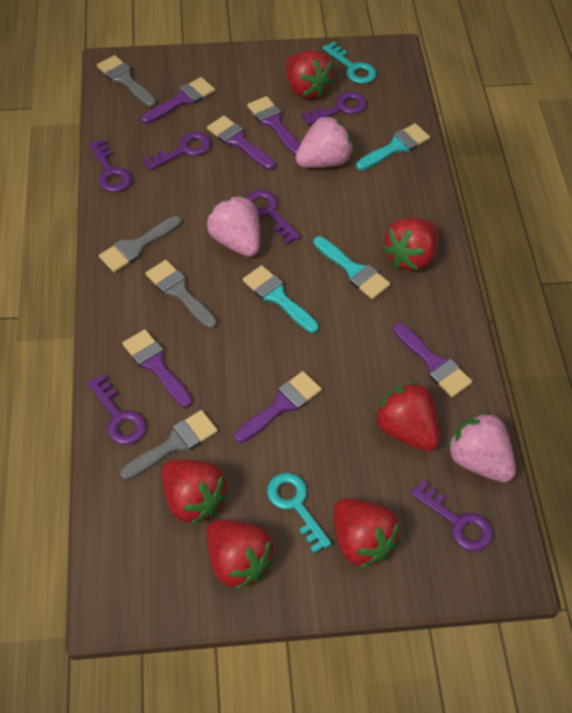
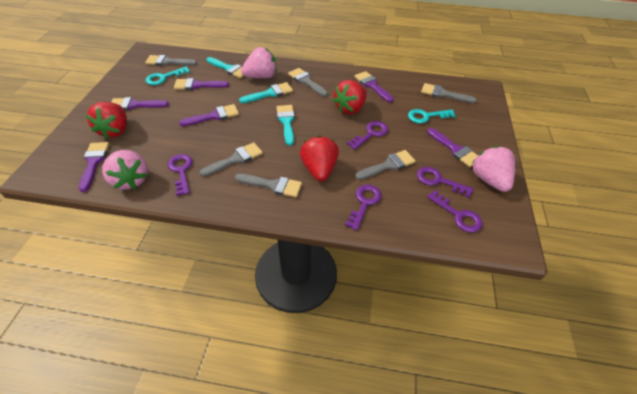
grey brush: 4 -> 6
purple key: 6 -> 5
red strawberry: 6 -> 3

